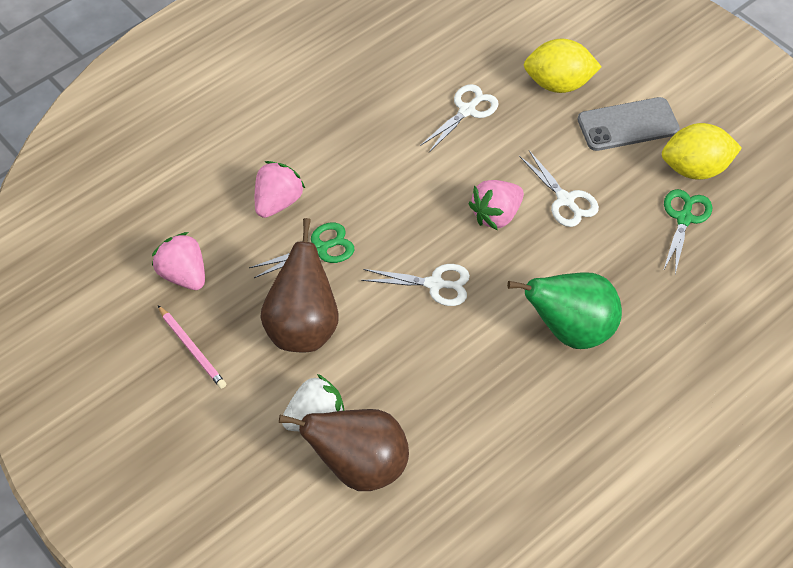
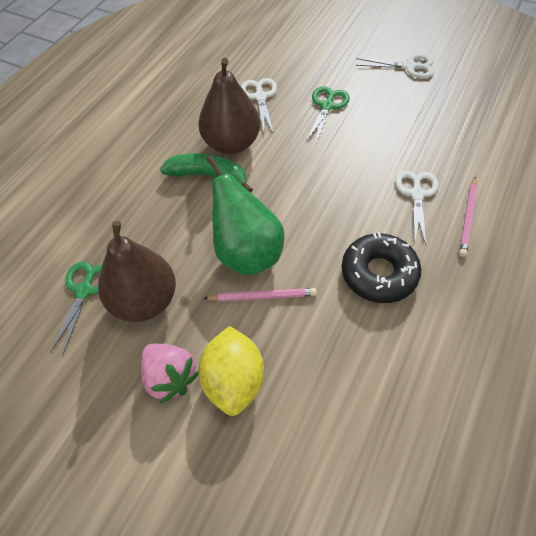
black donut: 0 -> 1
green banana: 0 -> 1
grey phone: 1 -> 0
pink pencil: 1 -> 2
pink strawberry: 3 -> 1
white strawberry: 1 -> 0
yellow lemon: 2 -> 1

